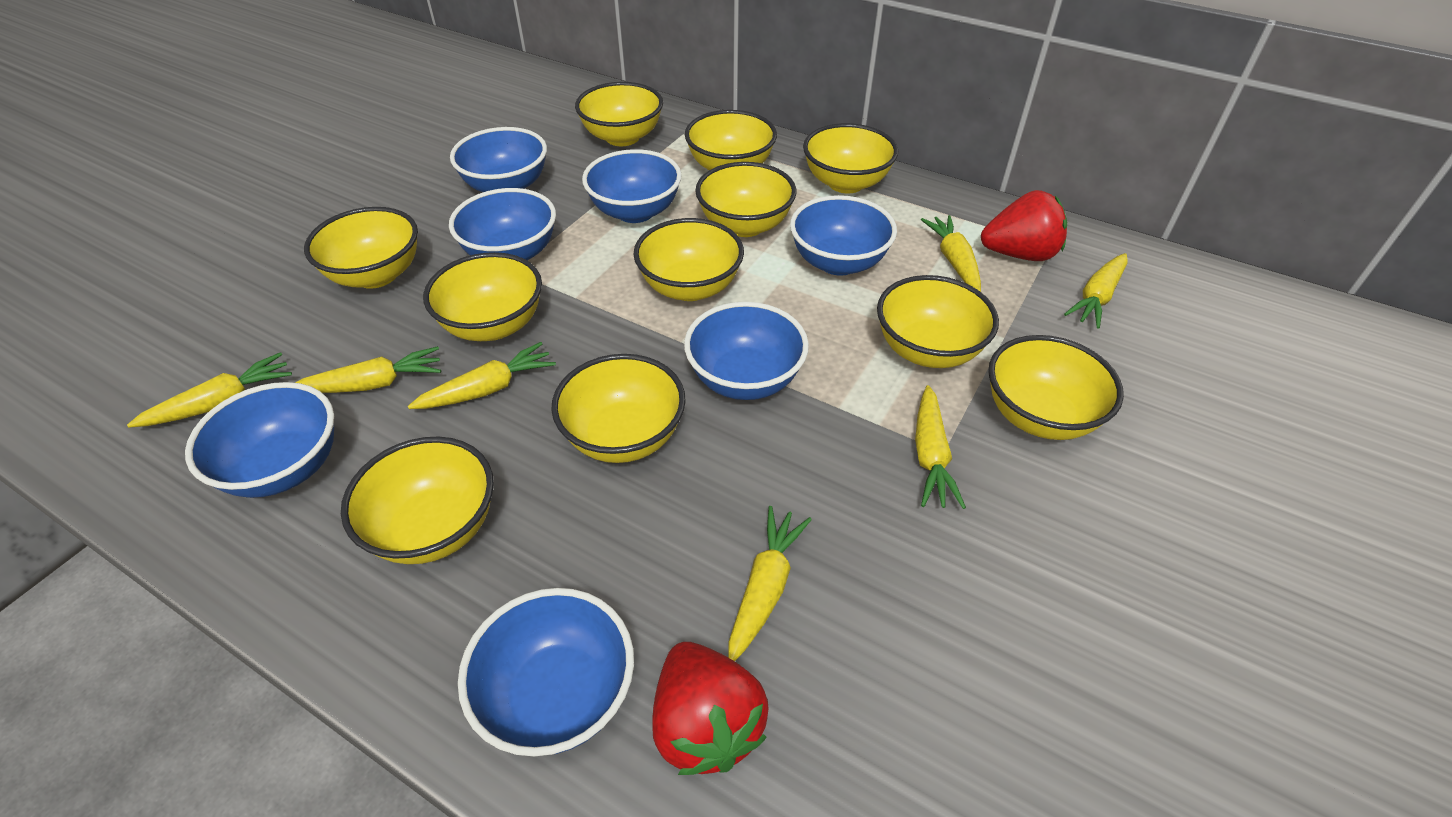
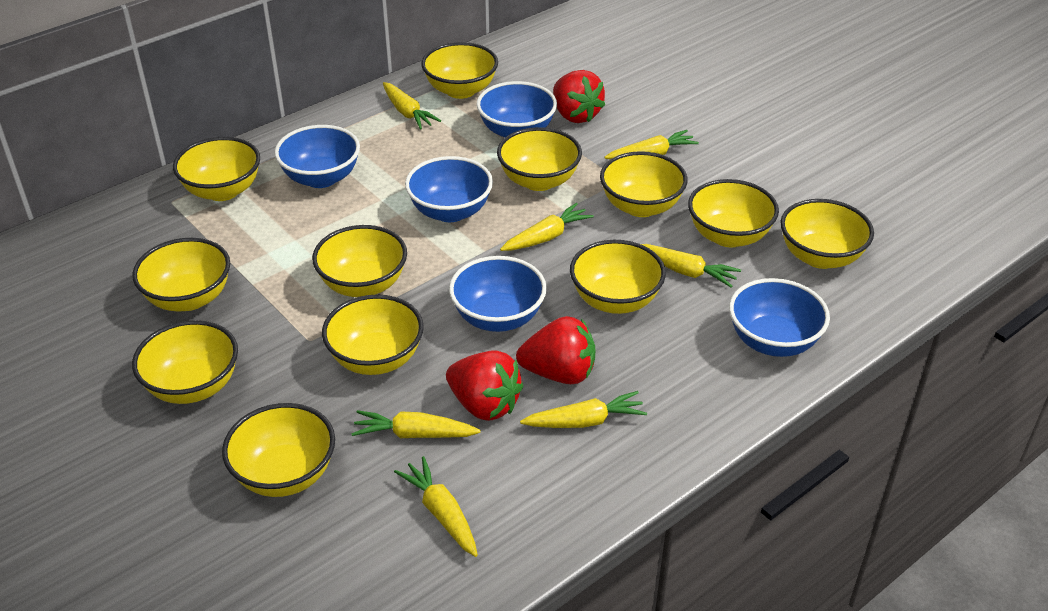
blue bowl: 7 -> 5
red strawberry: 2 -> 3
yellow bowl: 11 -> 12

